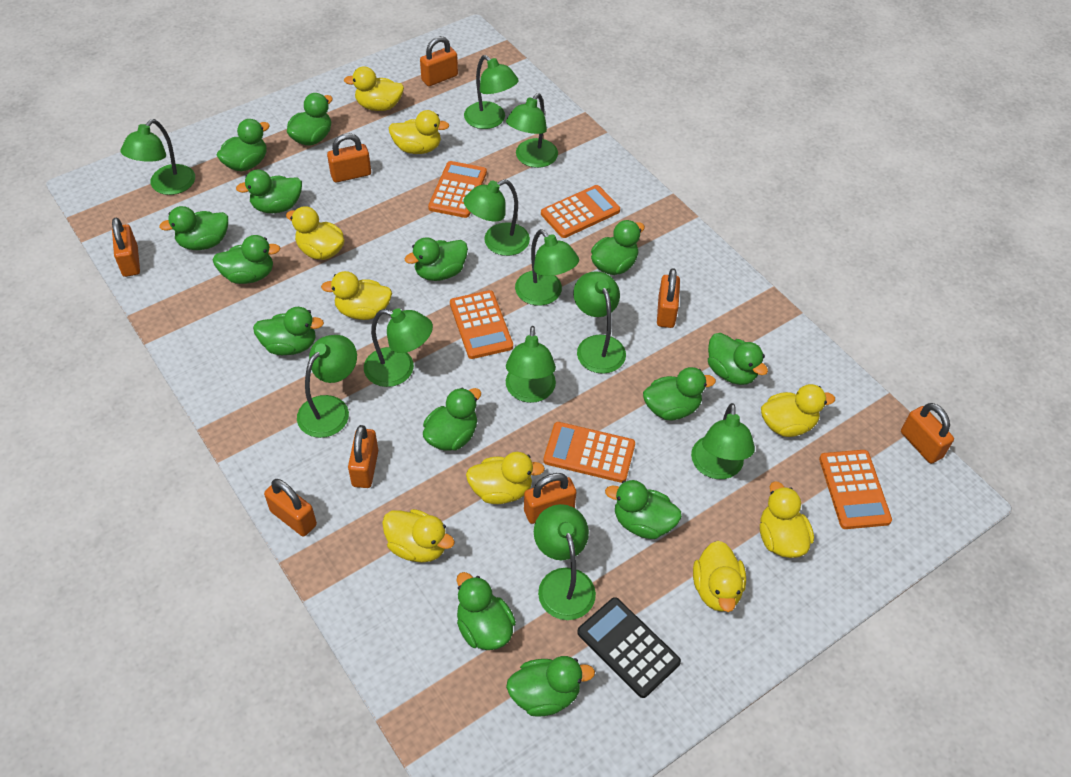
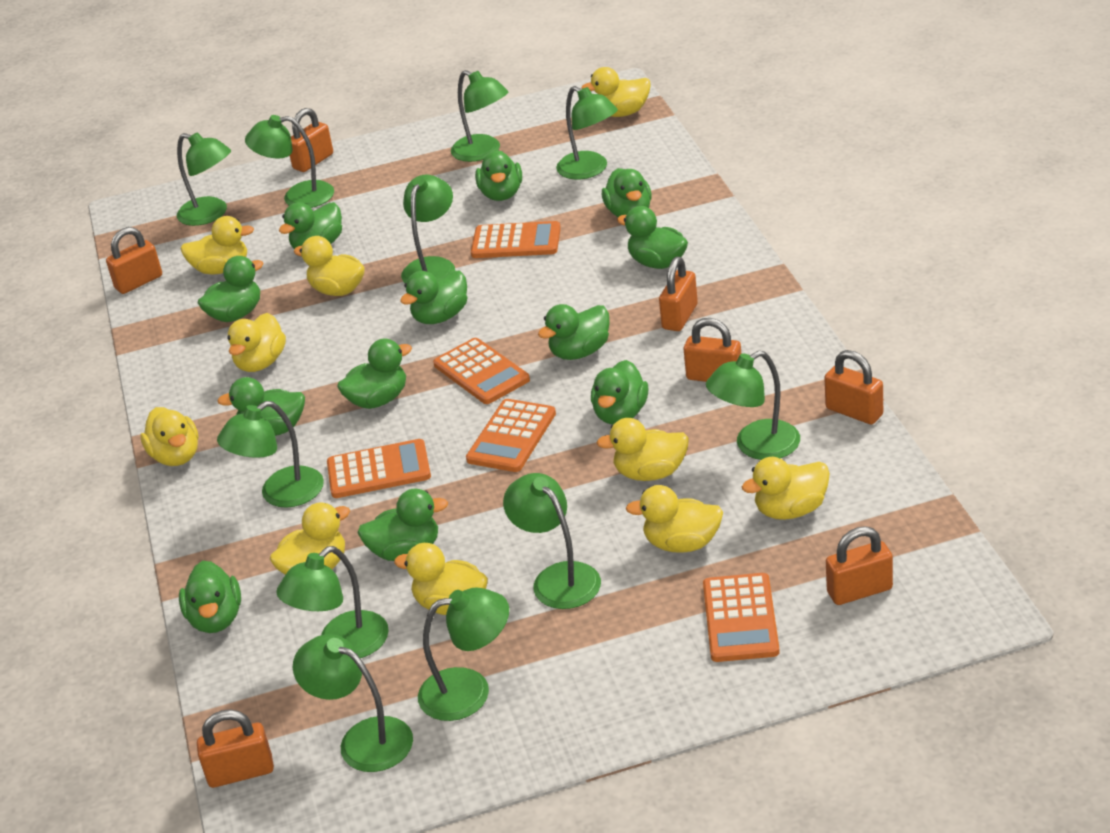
black calculator: 1 -> 0
green duck: 14 -> 12
orange padlock: 8 -> 7
yellow duck: 9 -> 10

